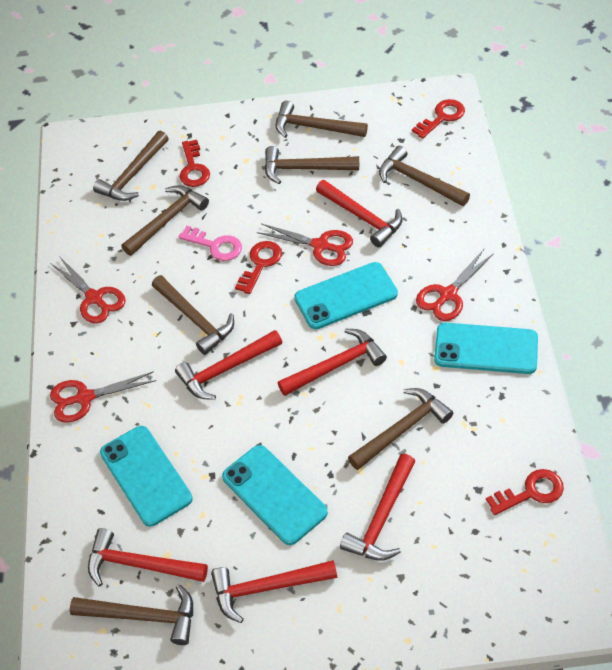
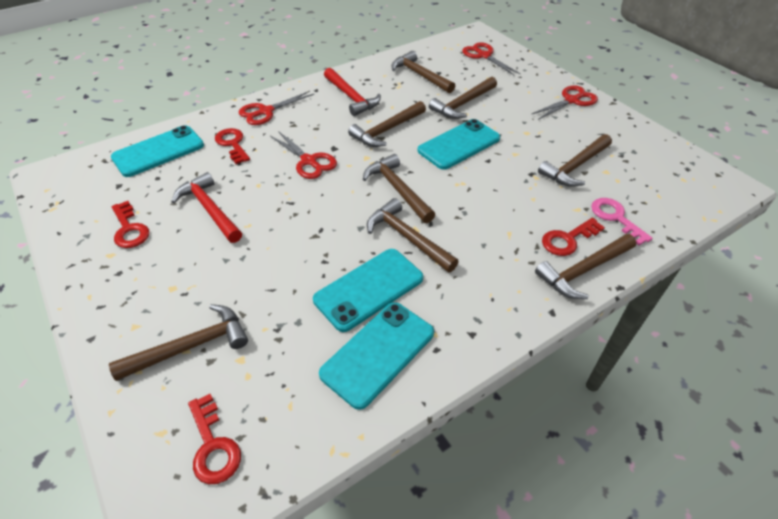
red hammer: 6 -> 2

